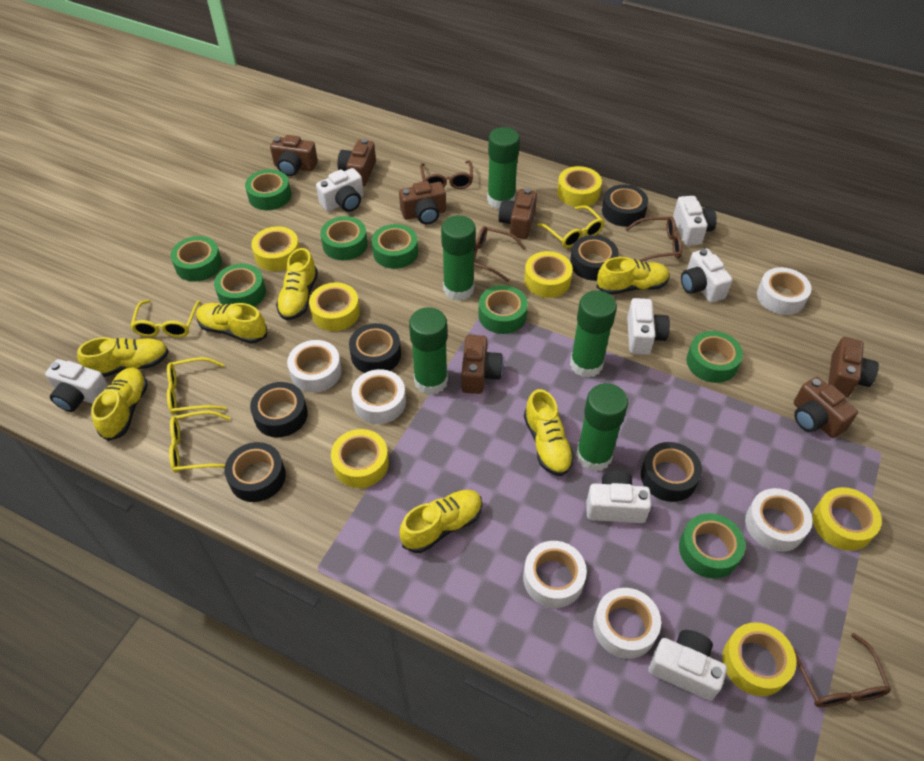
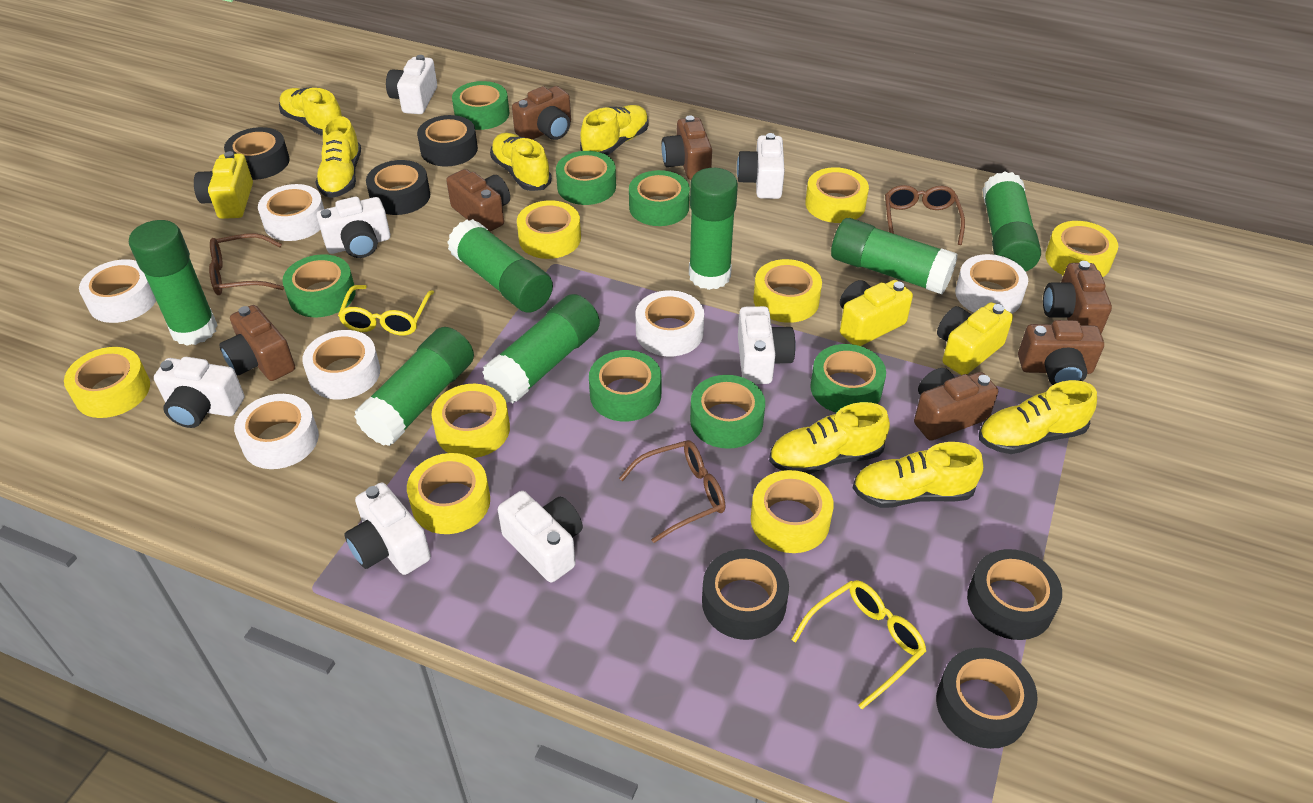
brown glasses: 4 -> 3
green glue stick: 5 -> 7
green tape: 8 -> 7
yellow camera: 0 -> 3
yellow glasses: 4 -> 2
yellow tape: 7 -> 8

